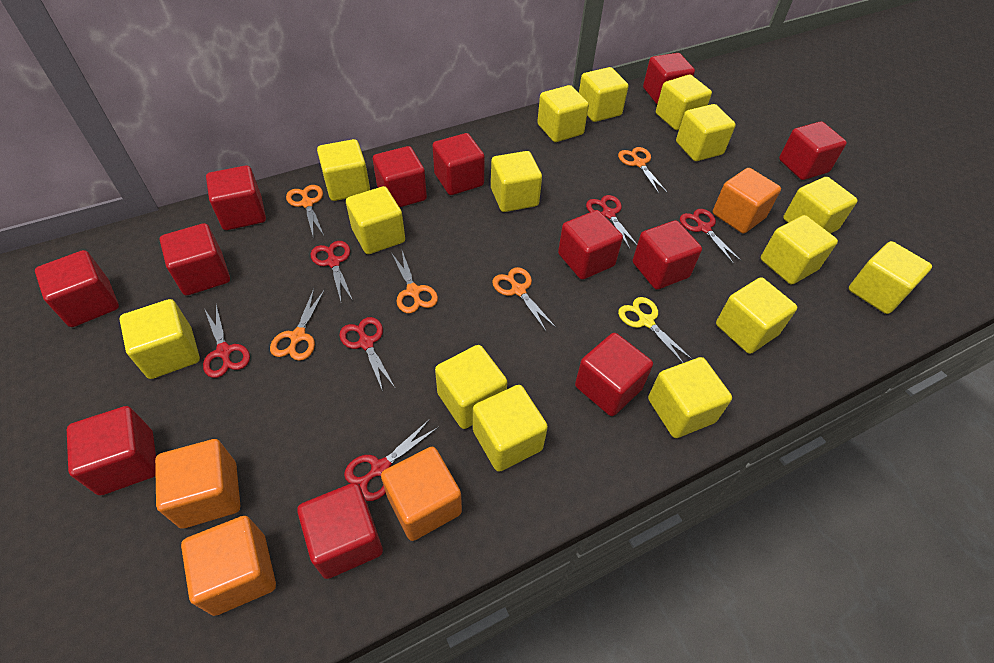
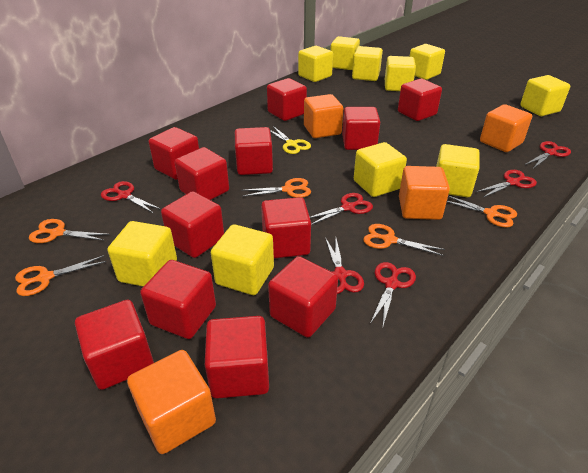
yellow cube: 15 -> 10

